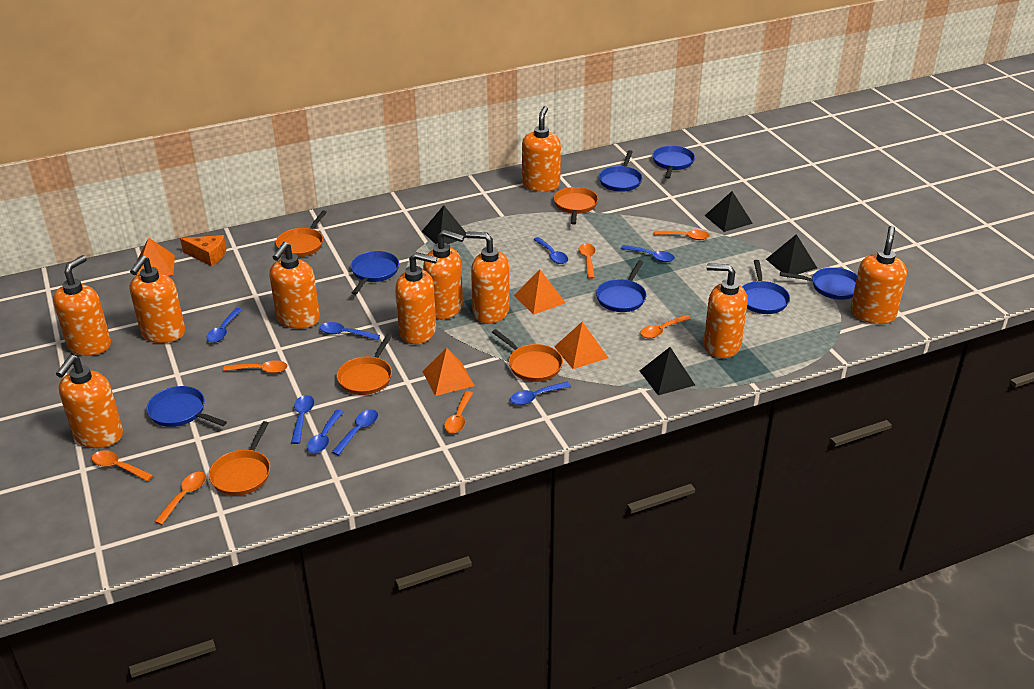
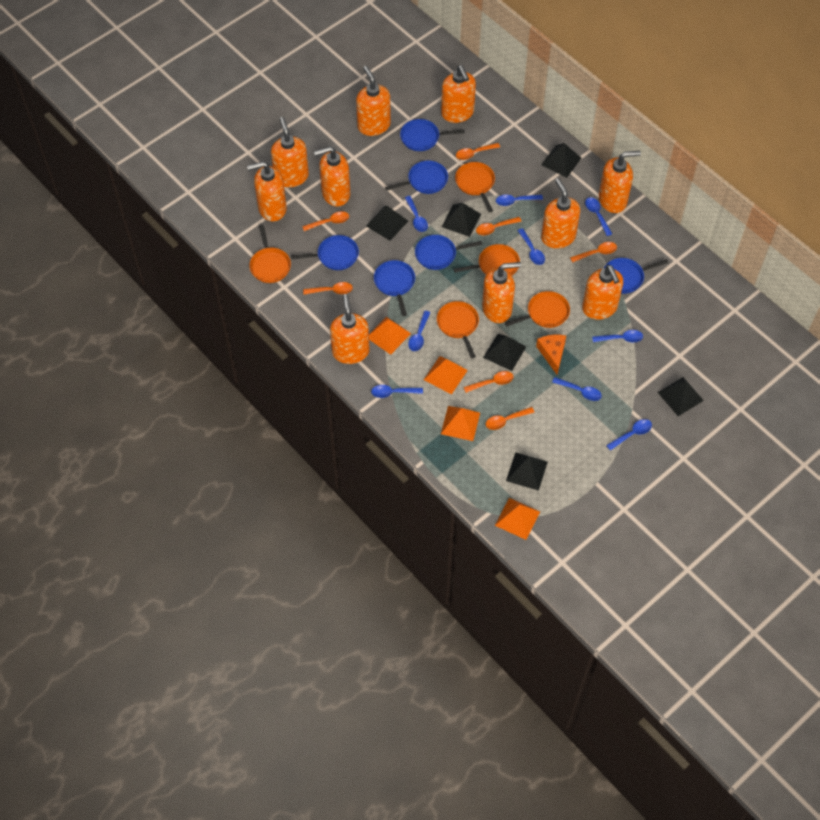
black pyramid: 4 -> 6
blue pan: 7 -> 6
blue spoon: 8 -> 9

